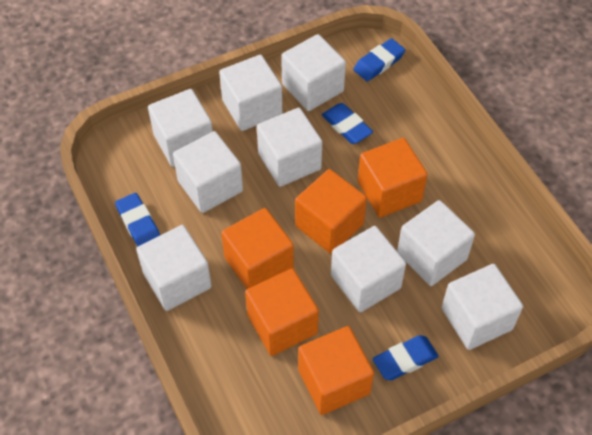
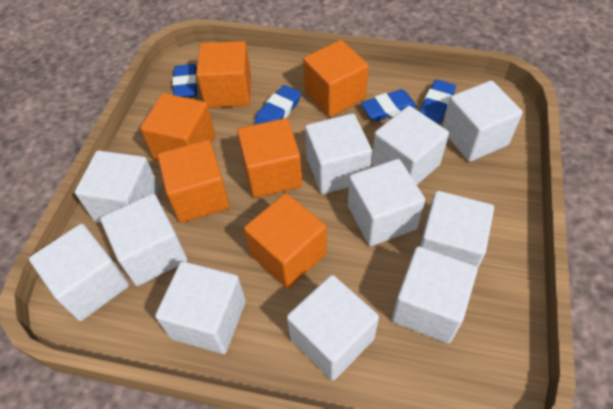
orange cube: 5 -> 6
white cube: 9 -> 11

